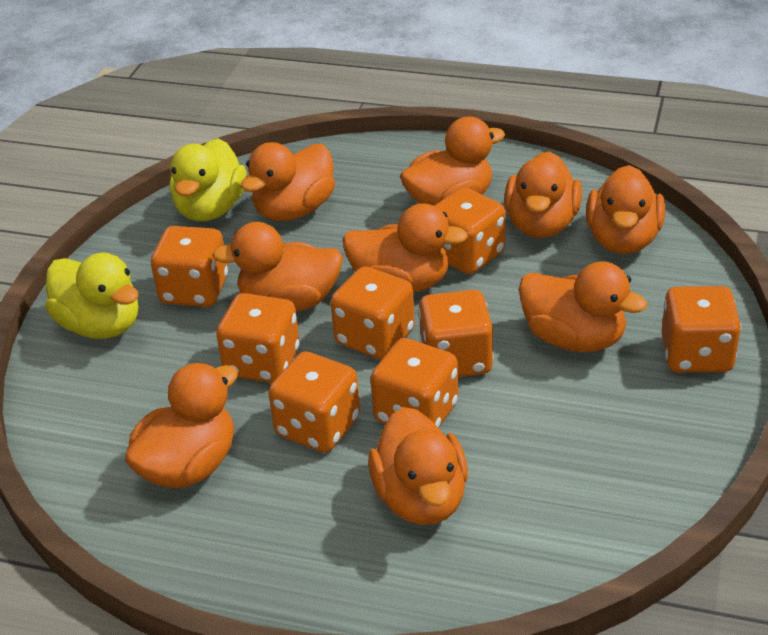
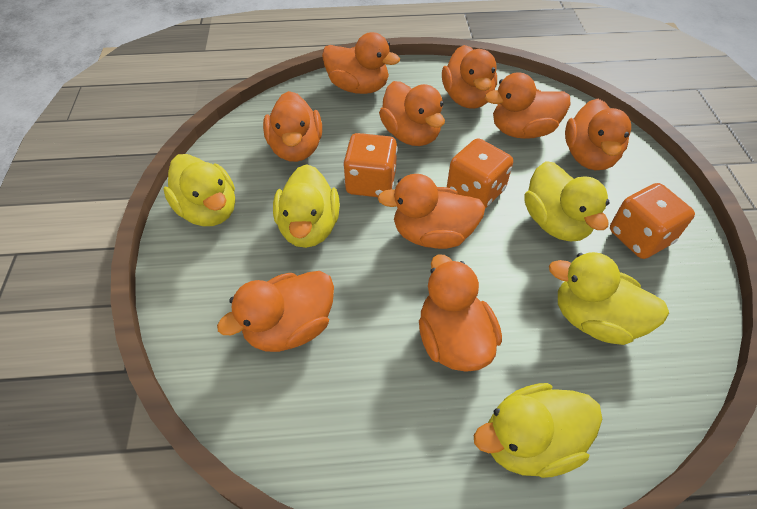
orange dice: 8 -> 3
yellow duck: 2 -> 5

